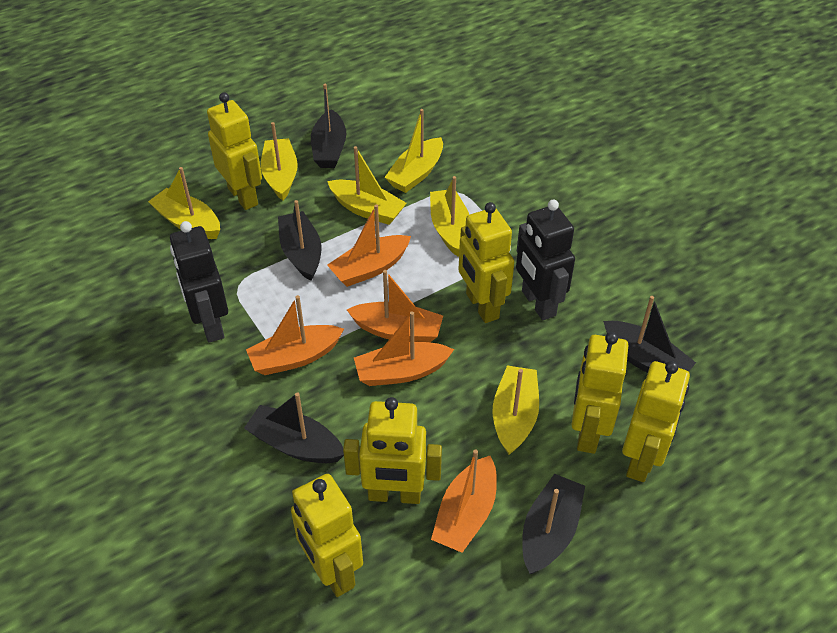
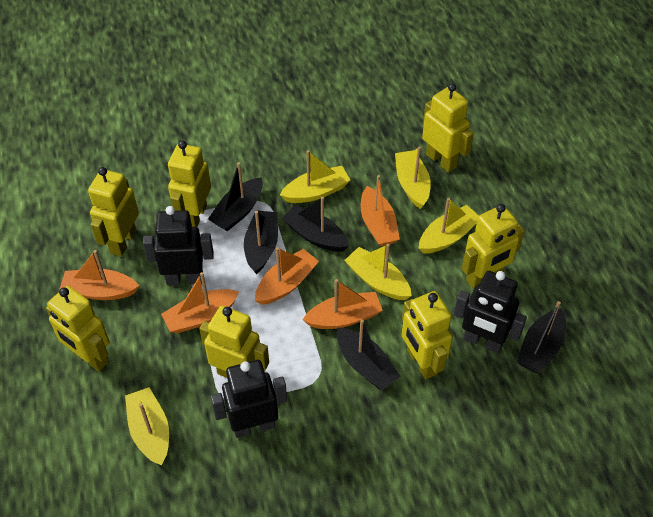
black robot: 2 -> 3
yellow boat: 6 -> 5
yellow robot: 6 -> 7

